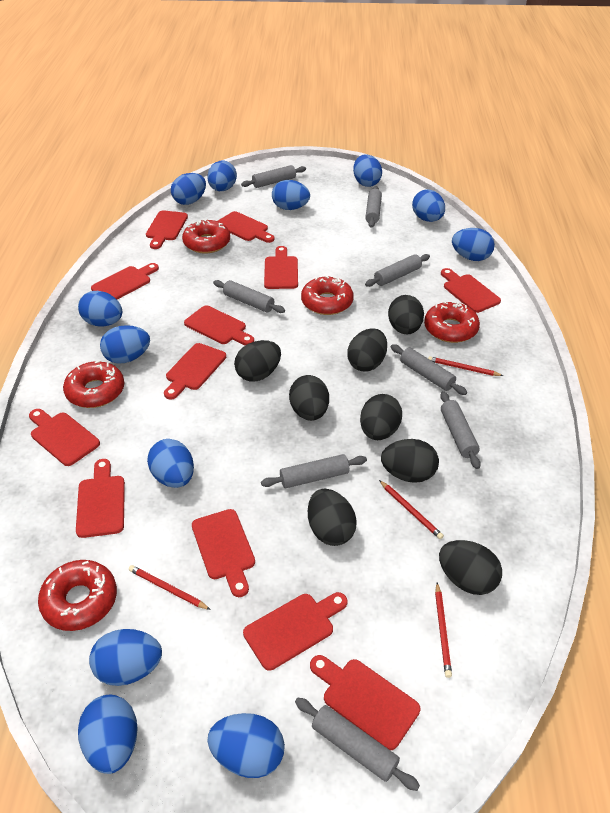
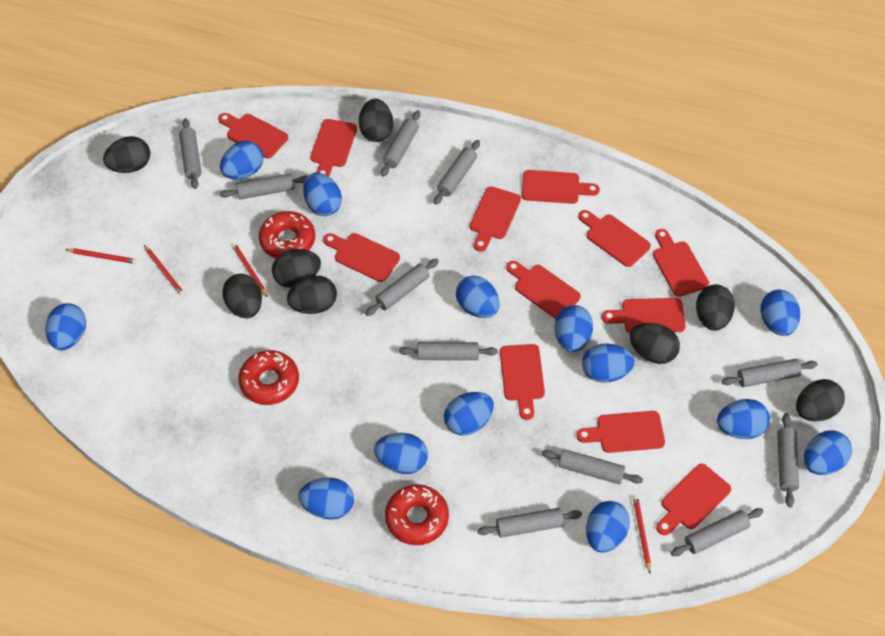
blue egg: 12 -> 13
grey rolling pin: 8 -> 11
red donut: 5 -> 3

